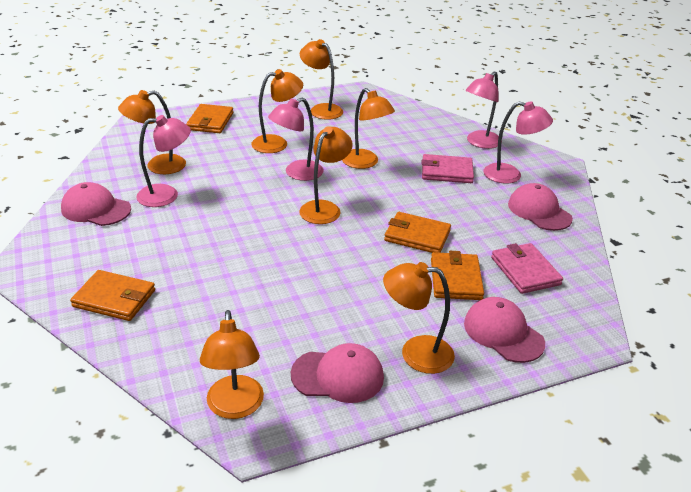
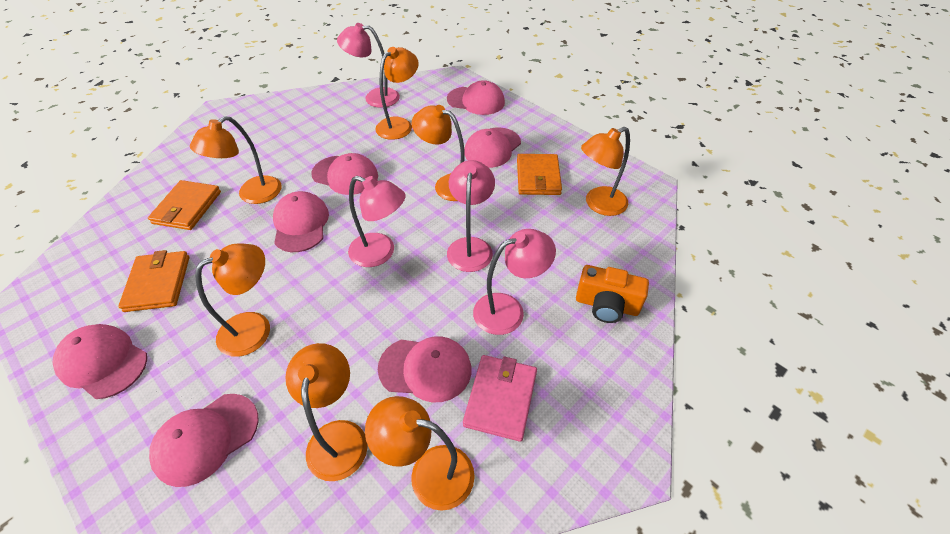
orange camera: 0 -> 1
orange wallet: 4 -> 3
pink cap: 4 -> 7
pink wallet: 2 -> 1

